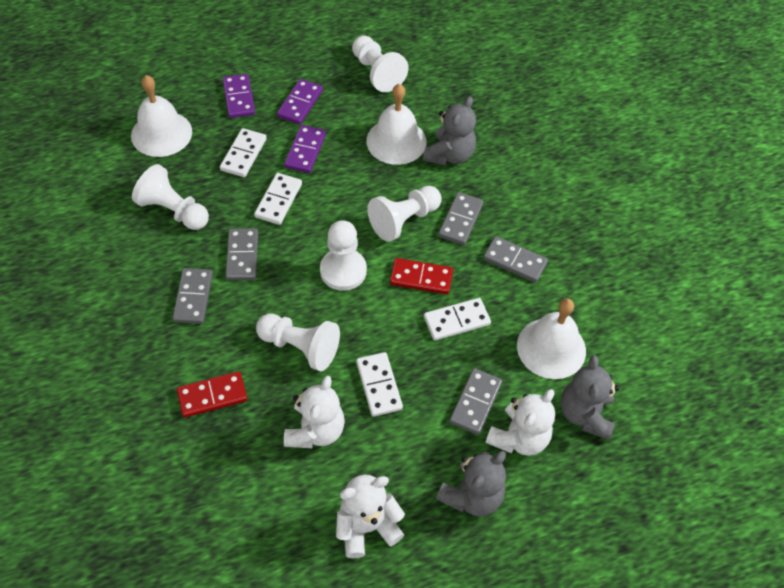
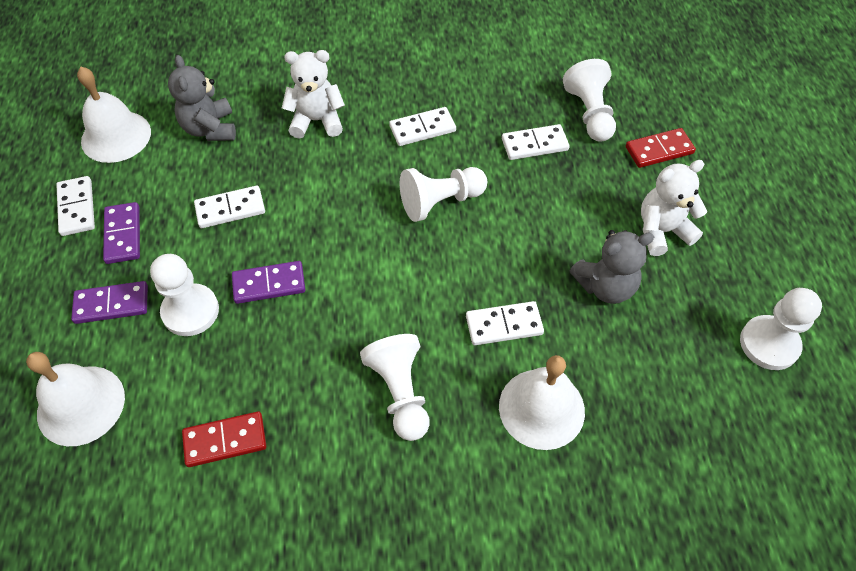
grey domino: 5 -> 0
grey teddy bear: 3 -> 2
white domino: 4 -> 5
white teddy bear: 3 -> 2

